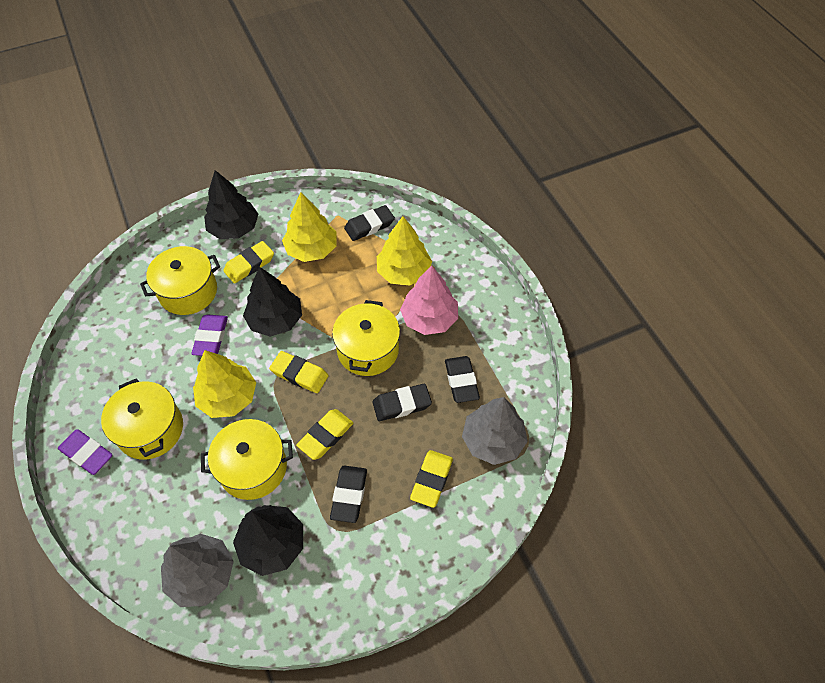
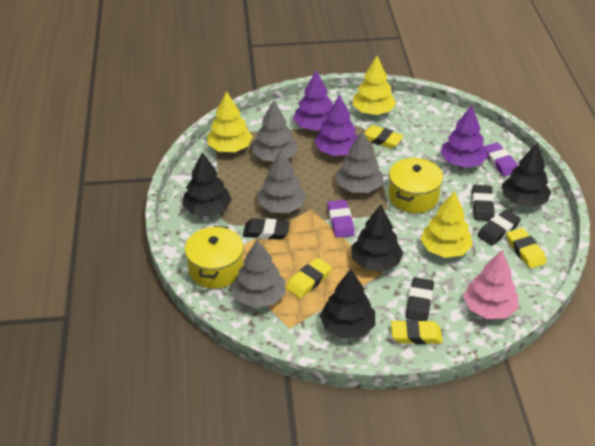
black tree: 3 -> 4
grey tree: 2 -> 4
purple tree: 0 -> 3
yellow pot: 4 -> 2

